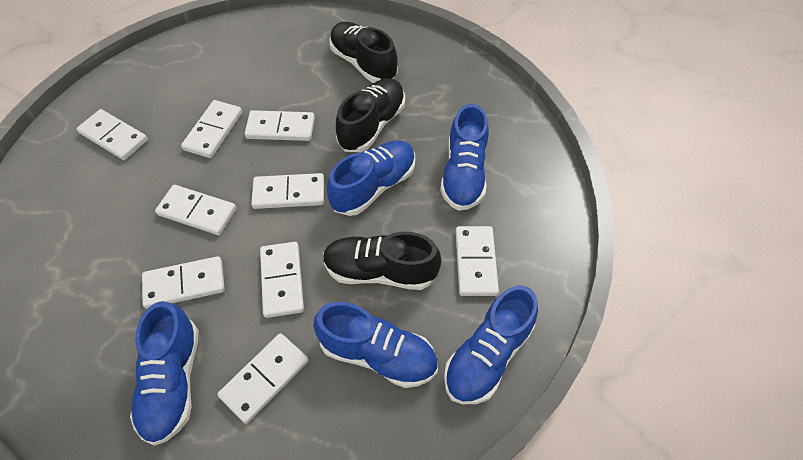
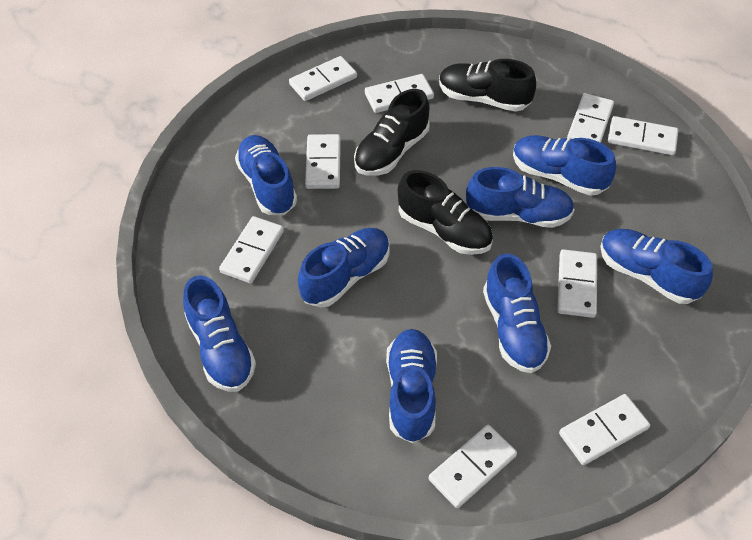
blue shoe: 5 -> 8

